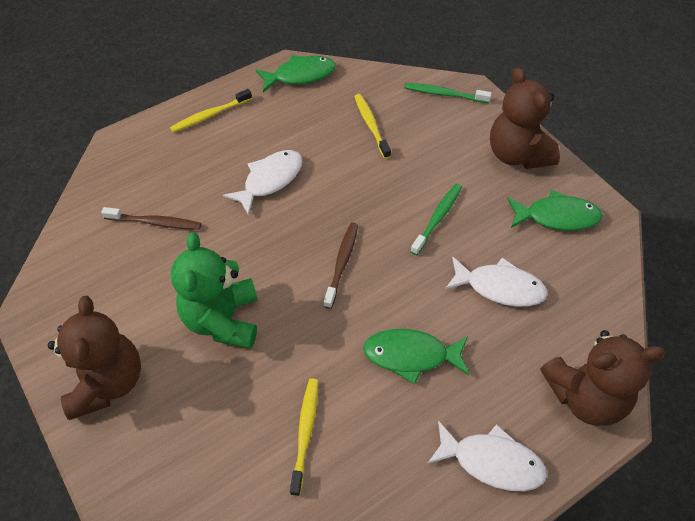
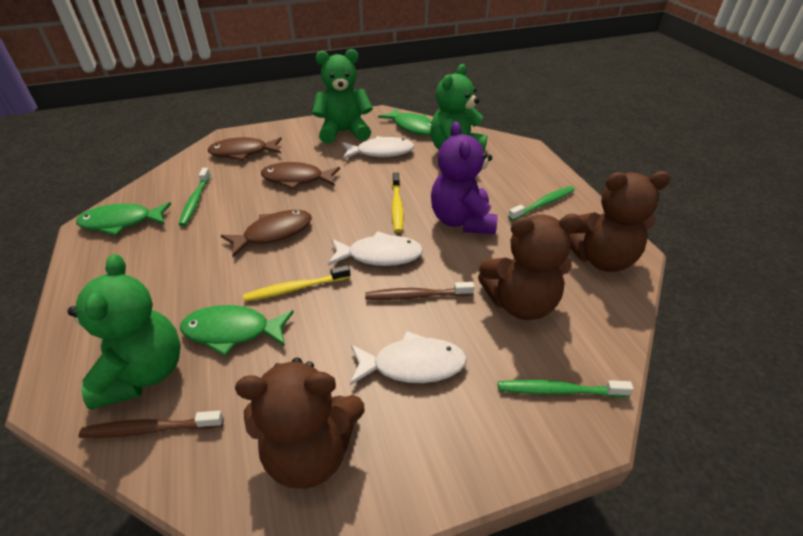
brown fish: 0 -> 3
green teddy bear: 1 -> 3
green toothbrush: 2 -> 3
purple teddy bear: 0 -> 1
yellow toothbrush: 3 -> 2

